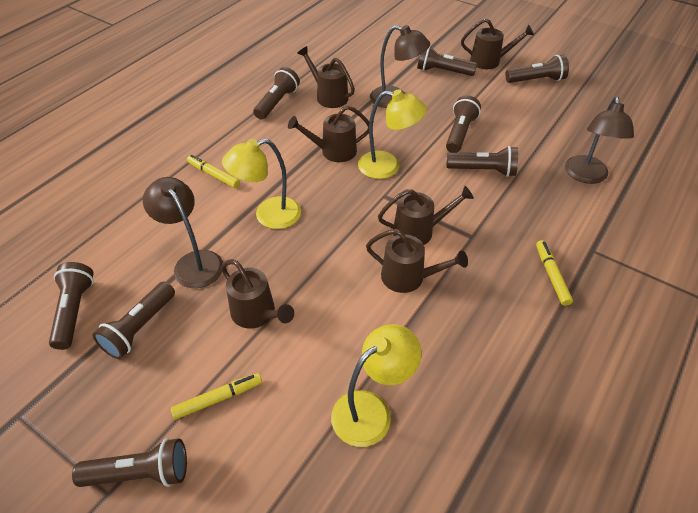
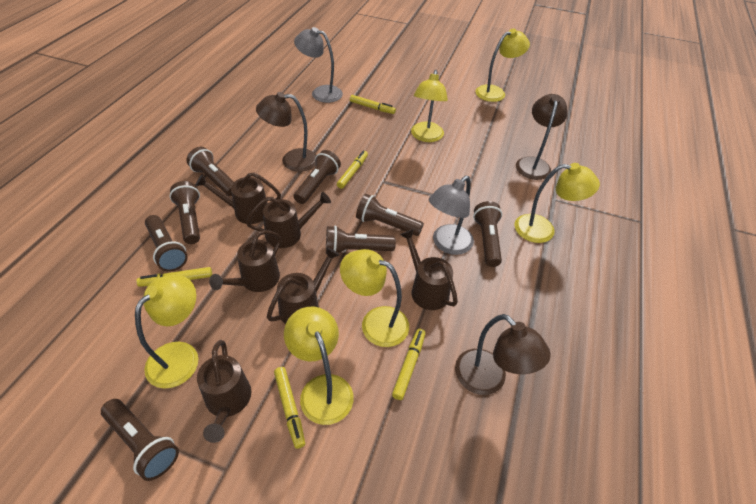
grey lamp: 0 -> 2
yellow lamp: 3 -> 6
yellow marker: 3 -> 5

